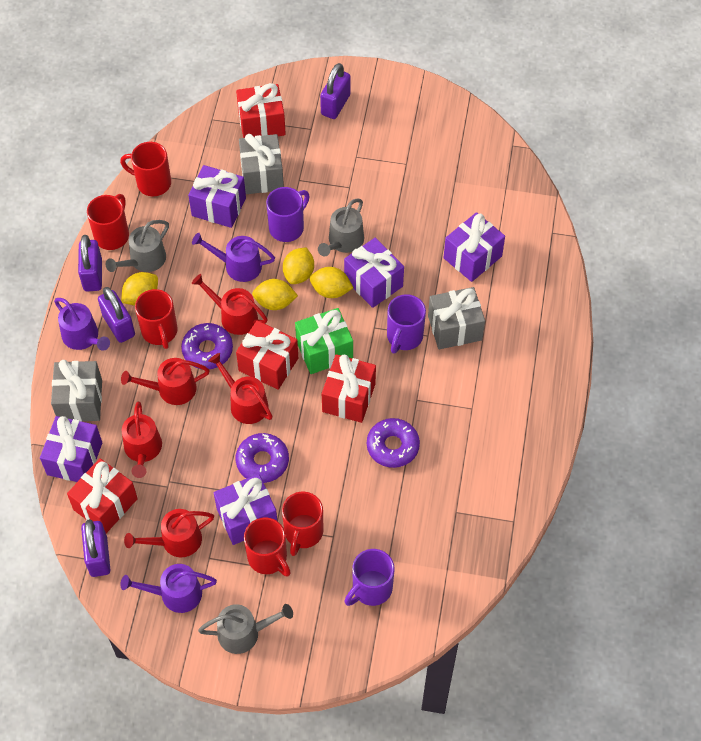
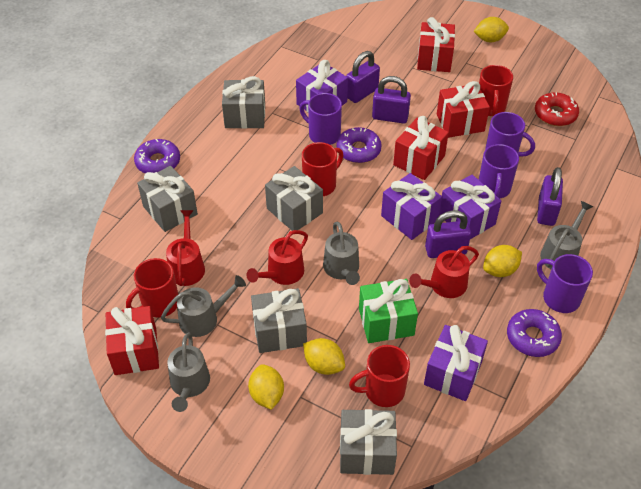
grey gift: 3 -> 5
grey watering can: 3 -> 4
purple gift: 5 -> 4
purple mug: 3 -> 4
purple watering can: 3 -> 0
red donut: 0 -> 1
red mug: 5 -> 4
red watering can: 5 -> 3

